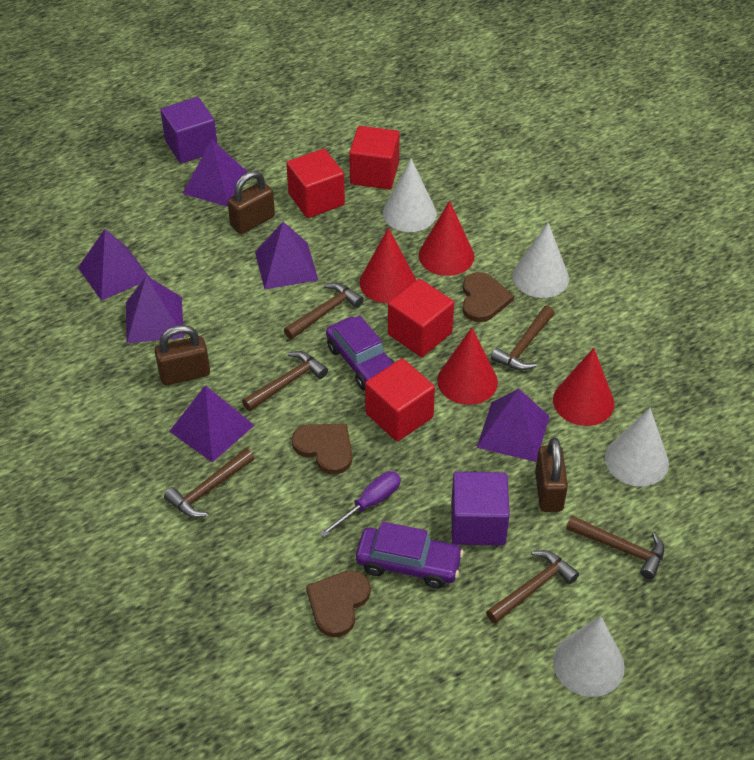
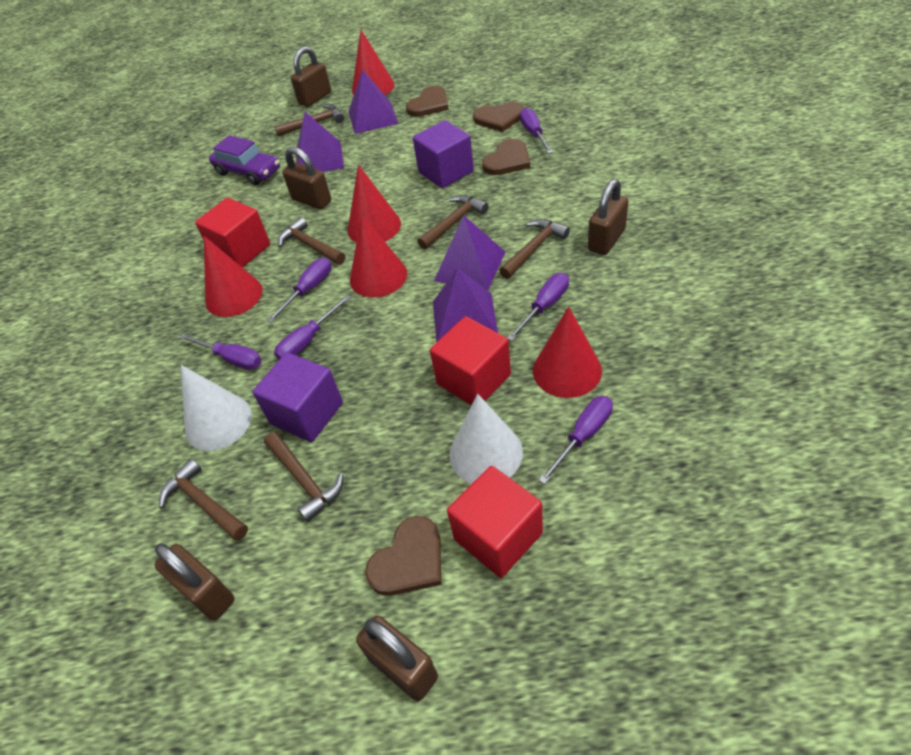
brown heart: 3 -> 4
brown padlock: 3 -> 5
purple car: 2 -> 1
purple pyramid: 6 -> 4
purple screwdriver: 1 -> 6
red cone: 4 -> 5
red cube: 4 -> 3
white cone: 4 -> 2

